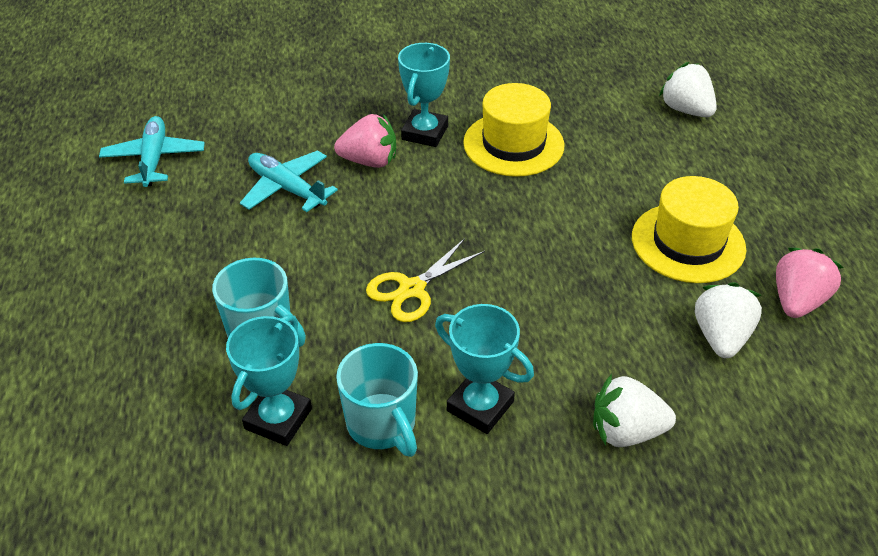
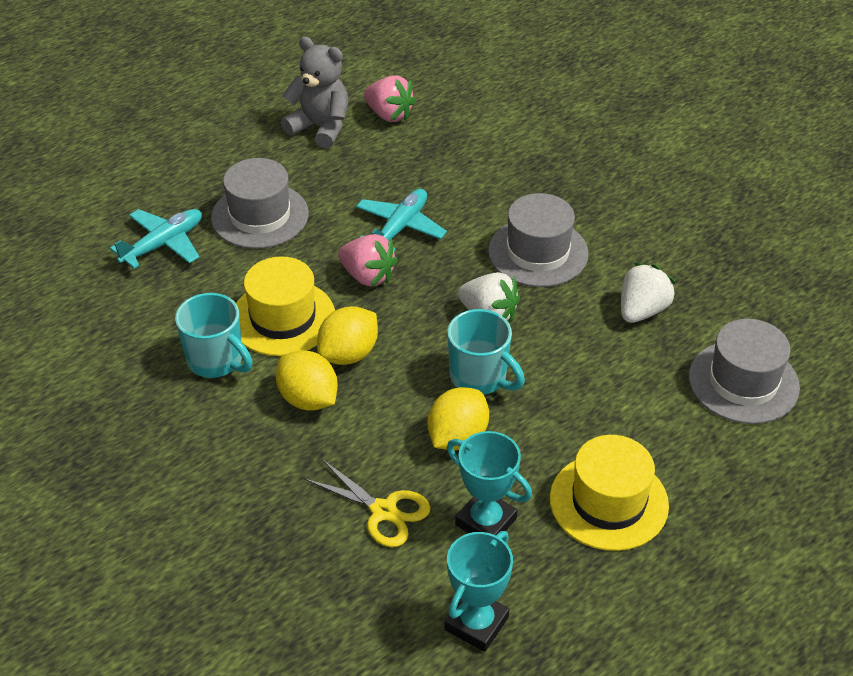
grey hat: 0 -> 3
grey teddy bear: 0 -> 1
turquoise trophy: 3 -> 2
white strawberry: 3 -> 2
yellow lemon: 0 -> 3

